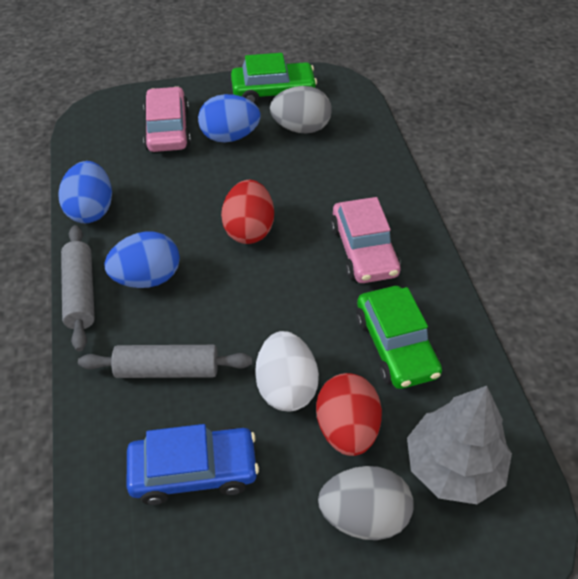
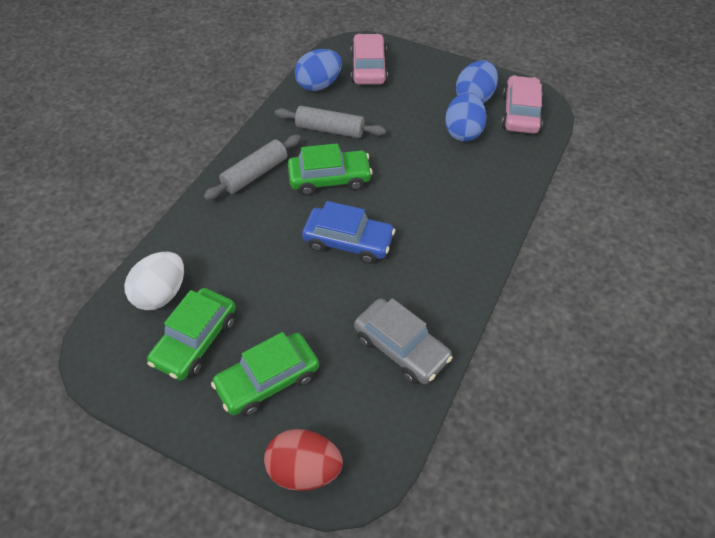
green car: 2 -> 3
grey car: 0 -> 1
grey egg: 2 -> 0
grey tree: 1 -> 0
red egg: 2 -> 1

